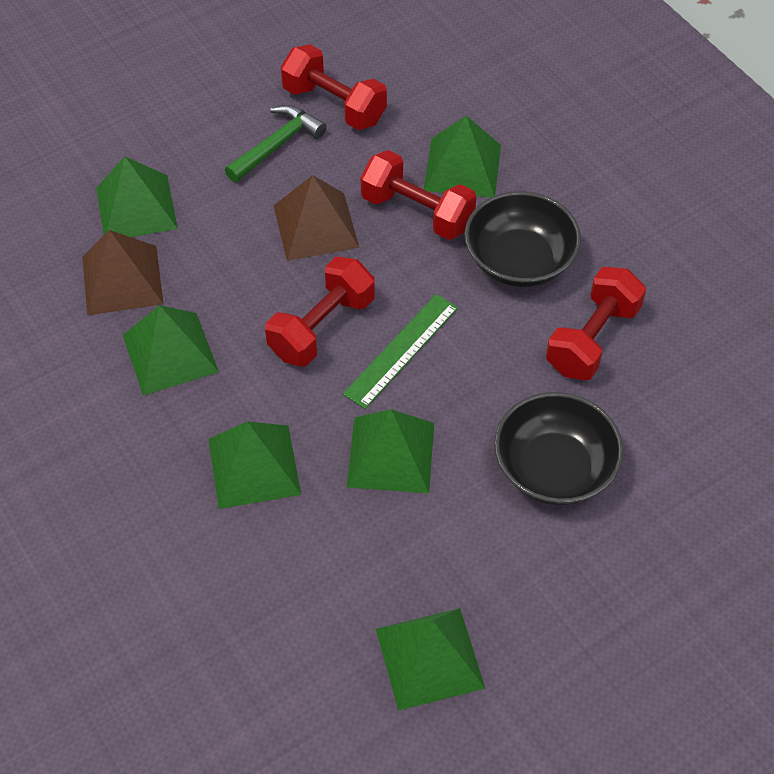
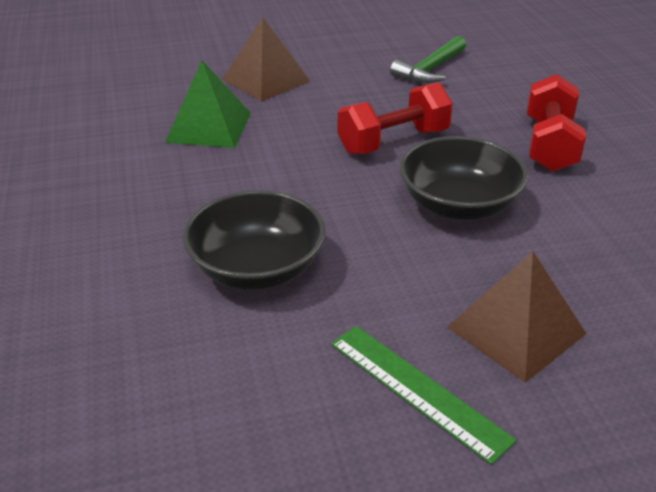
green pyramid: 6 -> 1
red dumbbell: 4 -> 2

